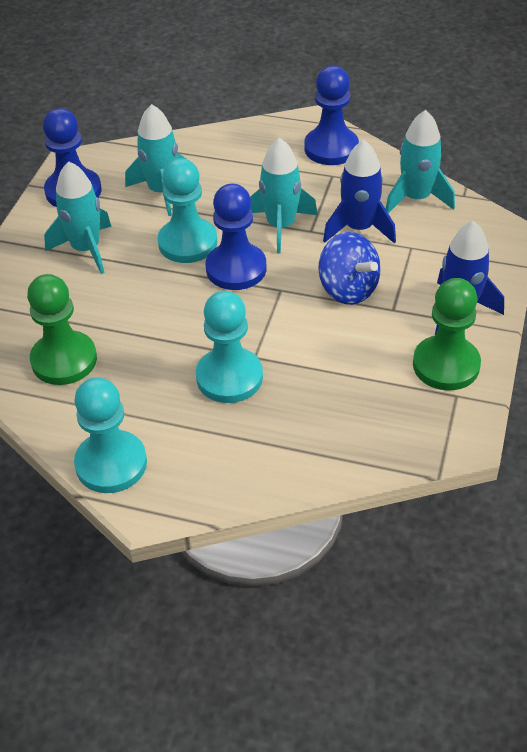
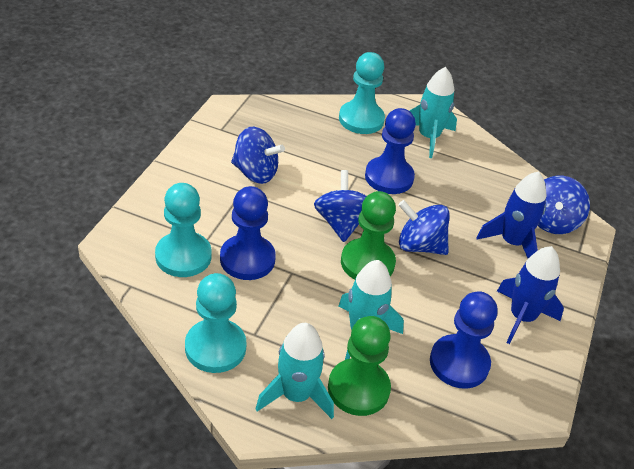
blue spinning top: 1 -> 4
turquoise rocket: 4 -> 3

